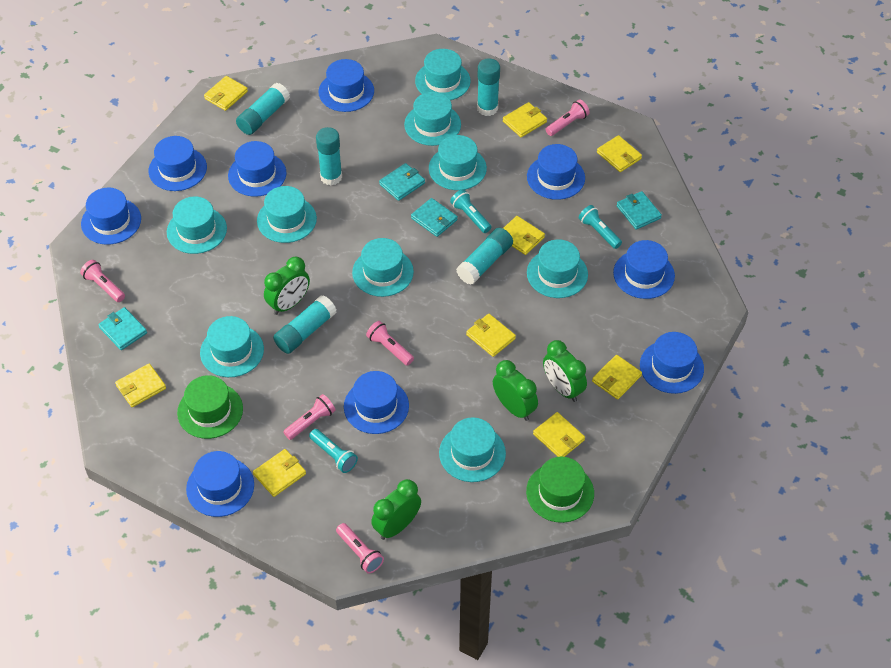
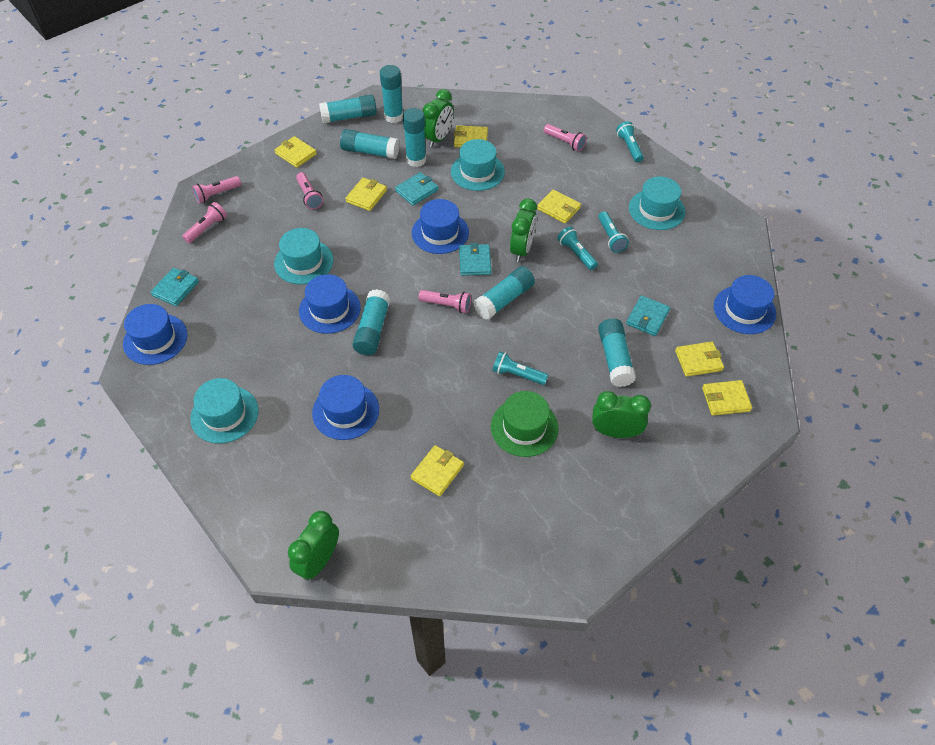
blue hat: 9 -> 5
green hat: 2 -> 1
turquoise flashlight: 3 -> 4
turquoise glue stick: 5 -> 7
turquoise hat: 9 -> 4
yellow wallet: 9 -> 7

